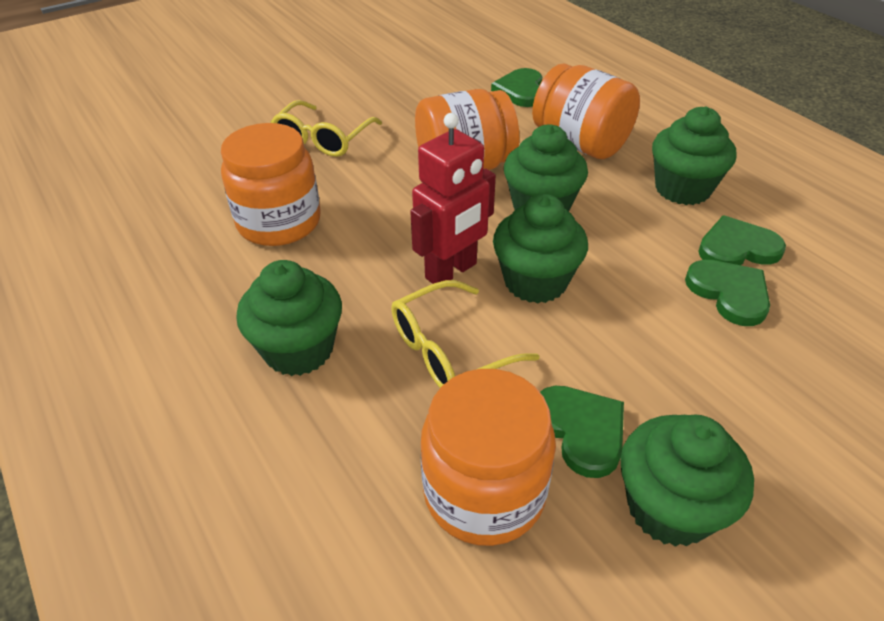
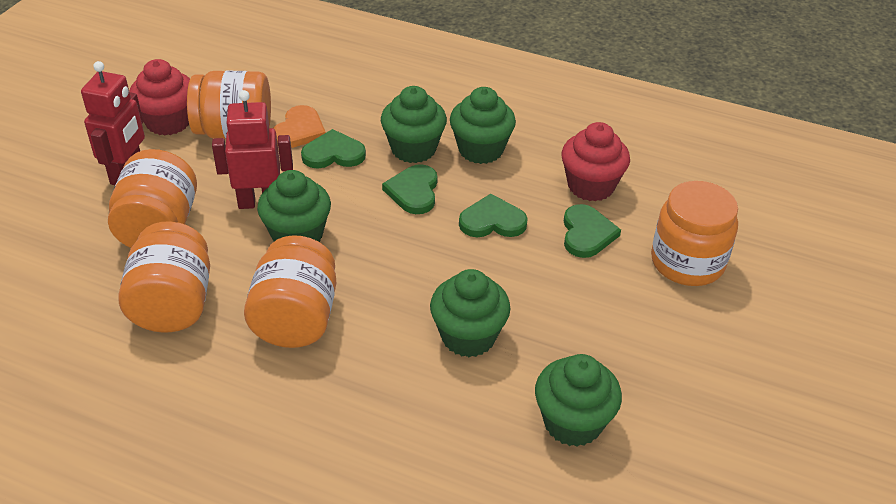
orange heart: 0 -> 1
orange jar: 4 -> 5
red cupcake: 0 -> 2
red robot: 1 -> 2
yellow glasses: 2 -> 0

